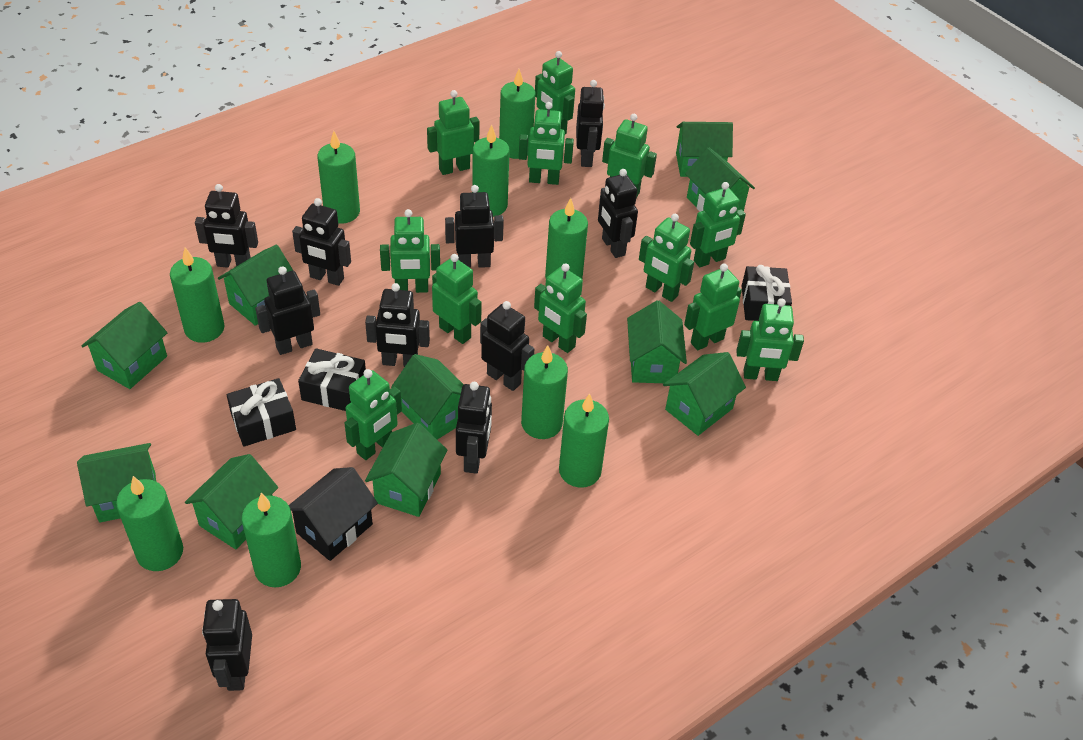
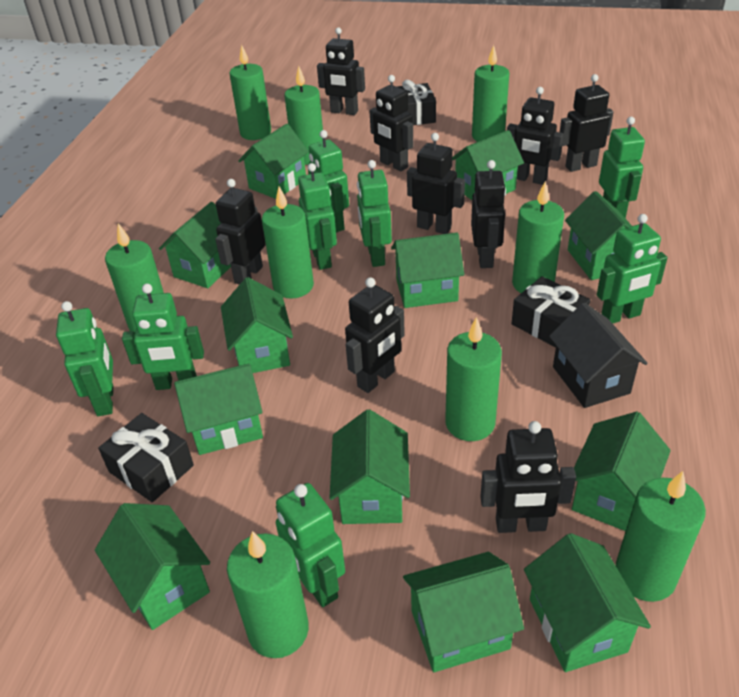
black robot: 10 -> 9
green house: 10 -> 12
green robot: 12 -> 8

